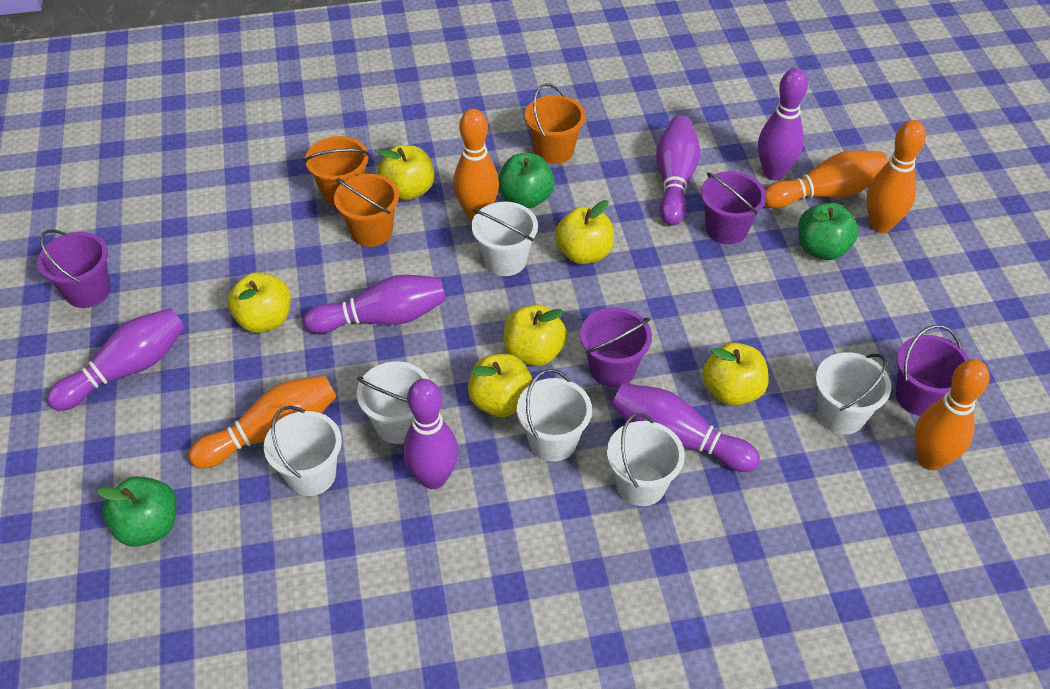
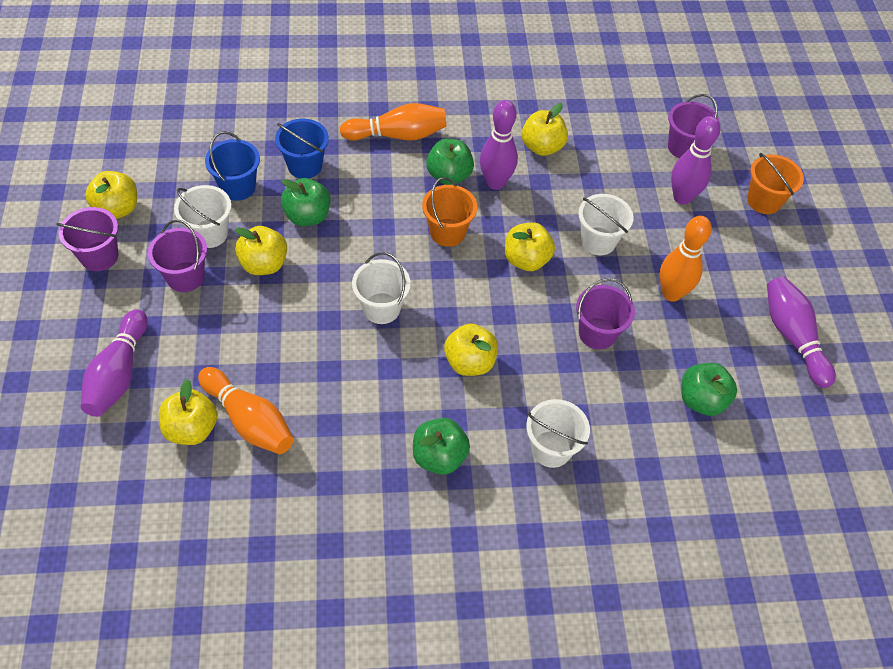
blue bucket: 0 -> 2
green apple: 3 -> 4
orange bowling pin: 5 -> 3
orange bucket: 3 -> 2
purple bowling pin: 6 -> 4
white bucket: 6 -> 4

